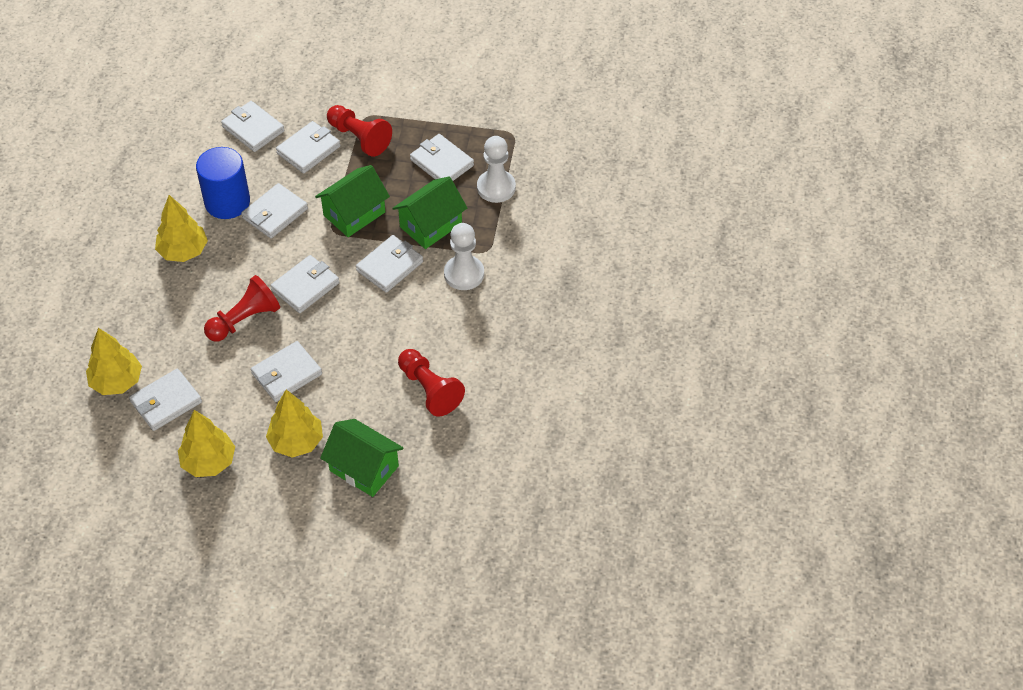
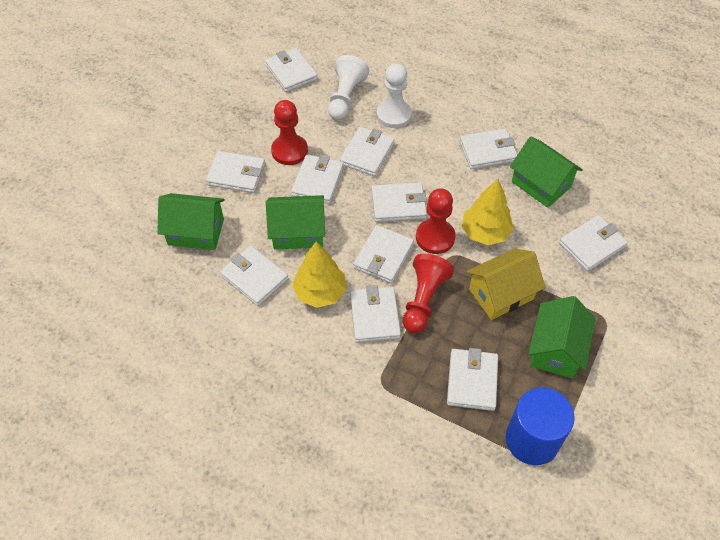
green house: 3 -> 4
white wallet: 8 -> 11
yellow house: 0 -> 1
yellow tree: 4 -> 2

